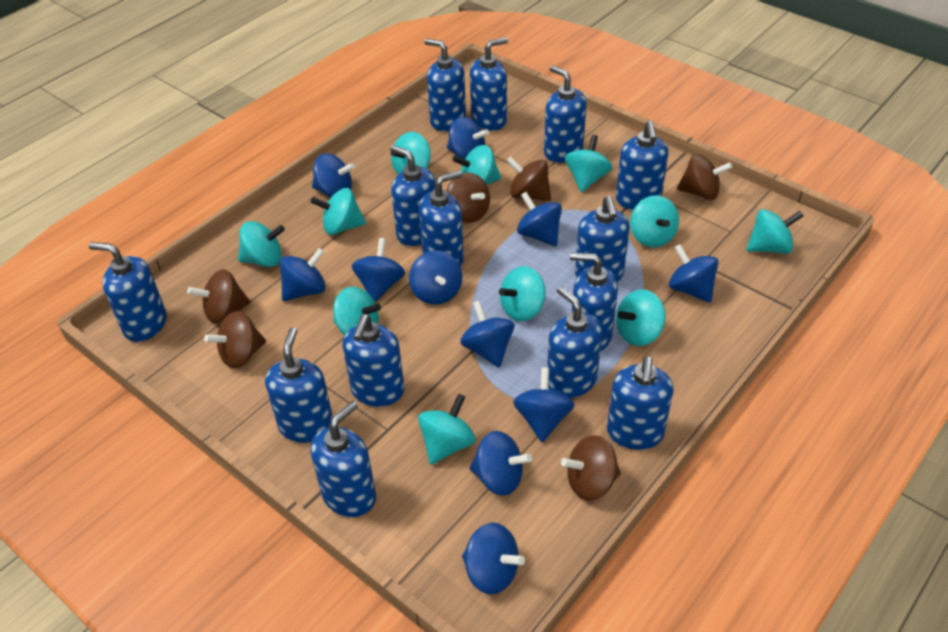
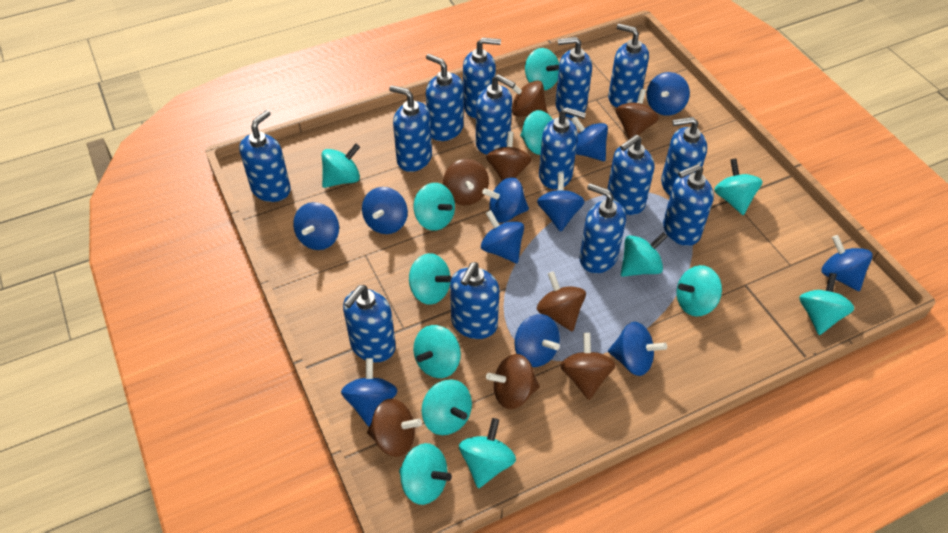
brown spinning top: 6 -> 8
turquoise spinning top: 11 -> 13

